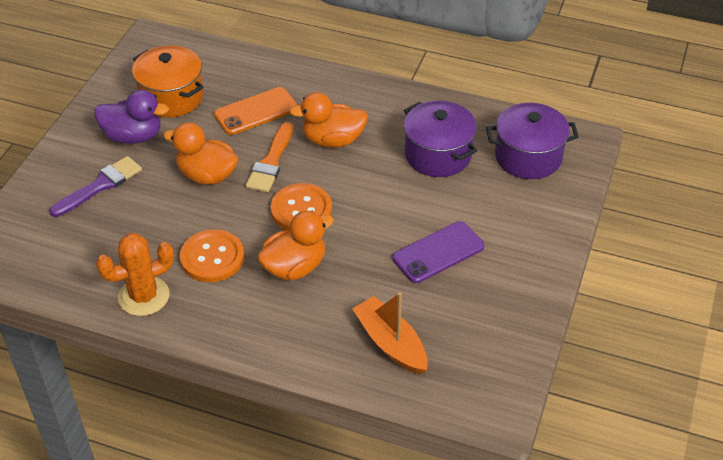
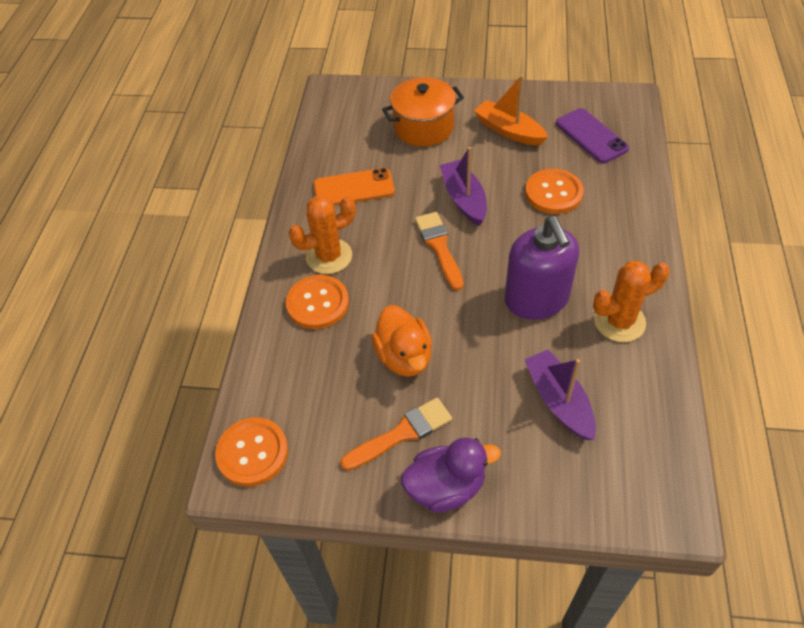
orange brush: 1 -> 2
orange button: 2 -> 3
orange cactus: 1 -> 2
orange duck: 3 -> 1
purple boat: 0 -> 2
purple brush: 1 -> 0
purple pot: 2 -> 0
purple soap dispenser: 0 -> 1

